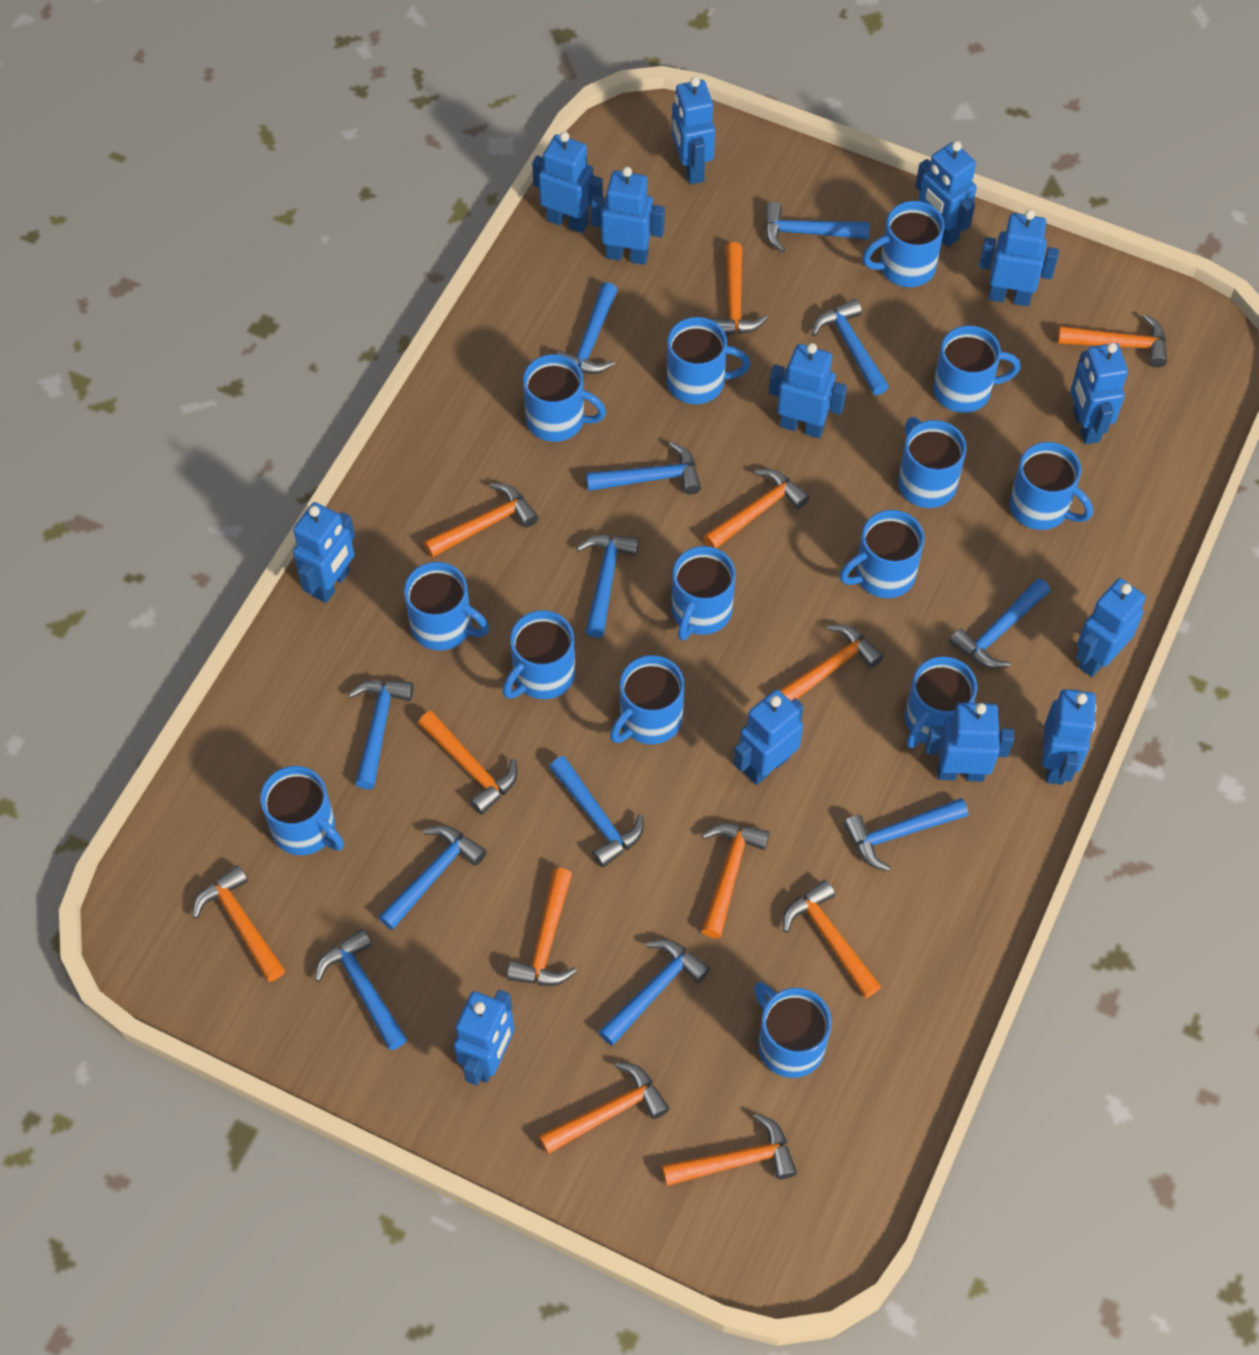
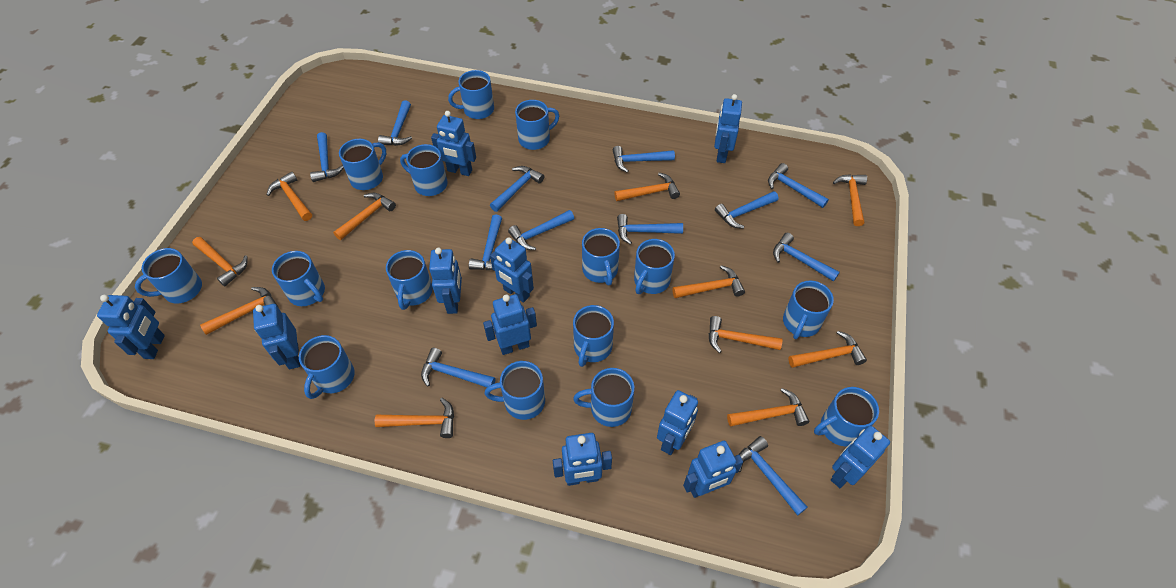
blue mug: 14 -> 15
blue robot: 13 -> 11
orange hammer: 12 -> 11

